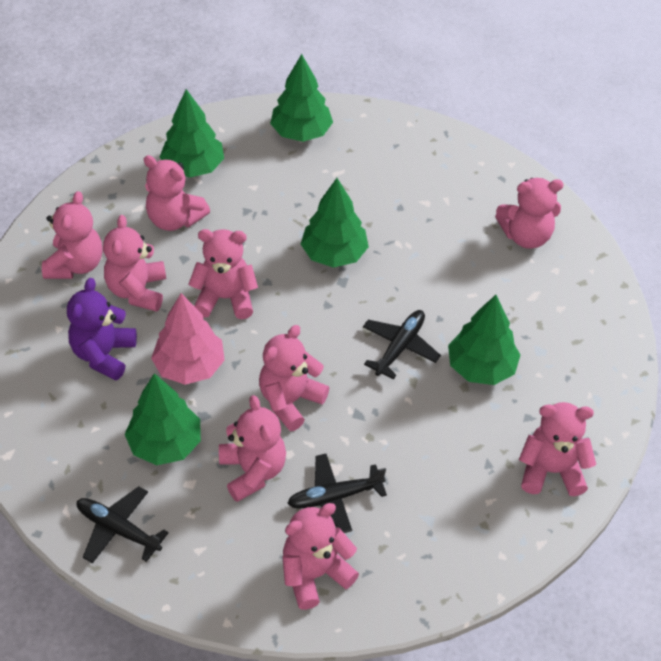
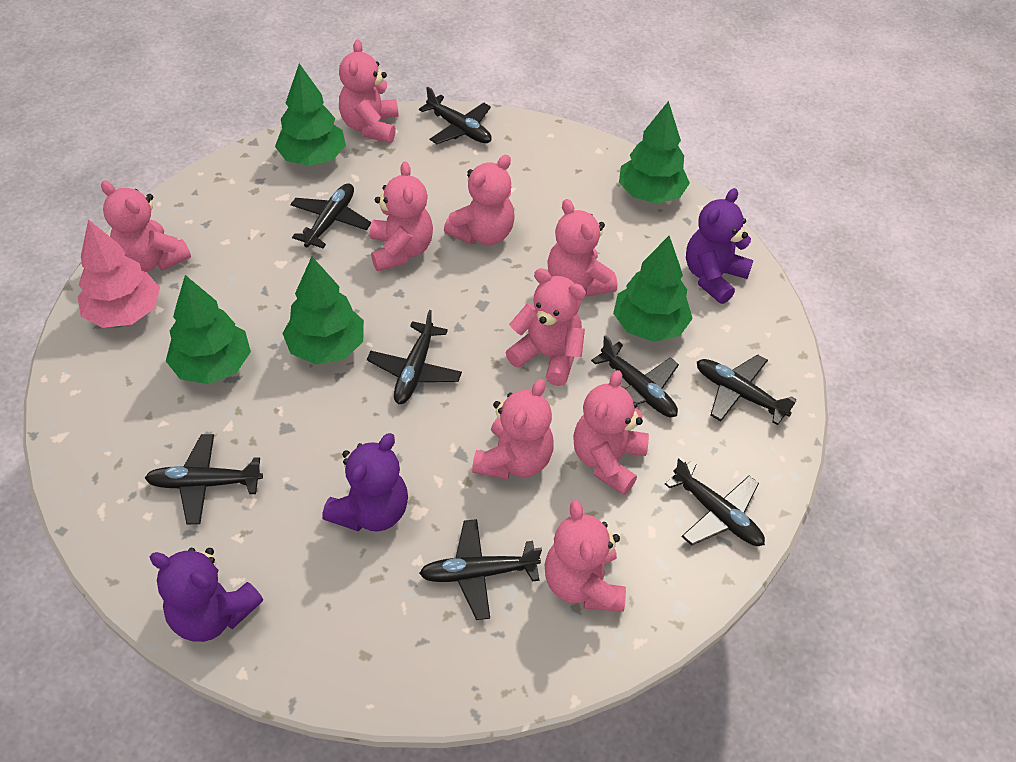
black plane: 3 -> 8
purple teddy bear: 1 -> 3

